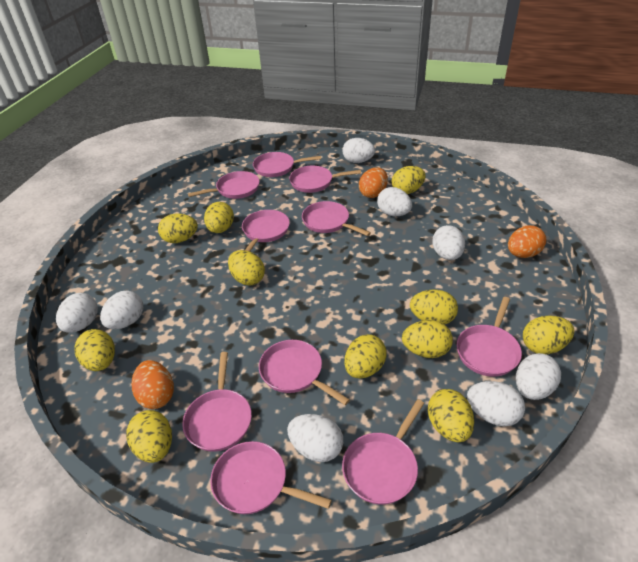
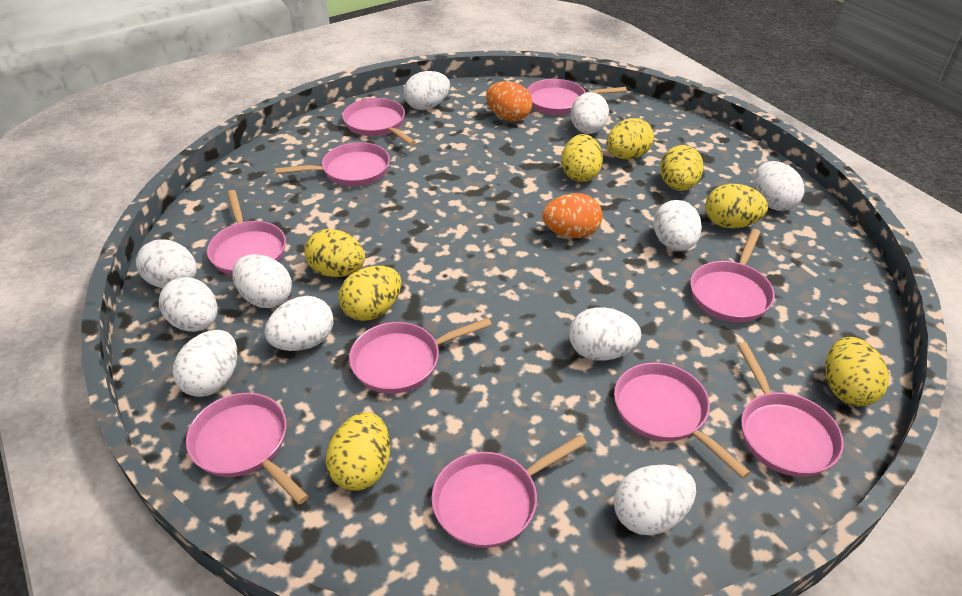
orange egg: 3 -> 2
white egg: 8 -> 11
yellow egg: 11 -> 8

